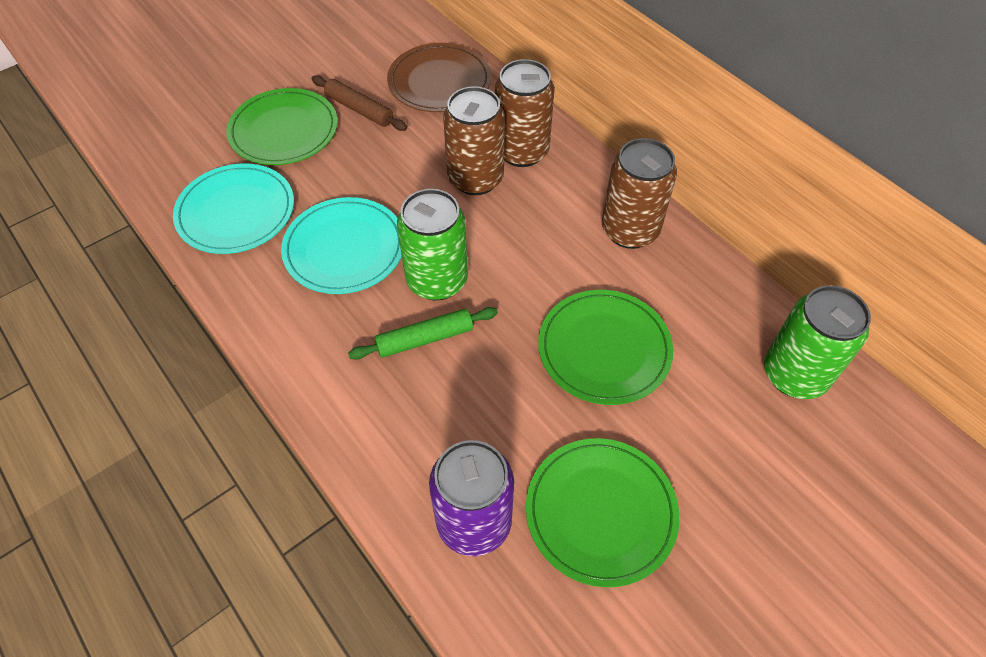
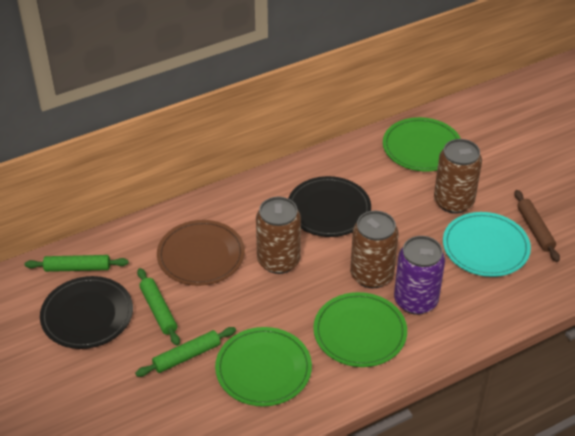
black plate: 0 -> 2
green can: 2 -> 0
green rolling pin: 1 -> 3
turquoise plate: 2 -> 1

